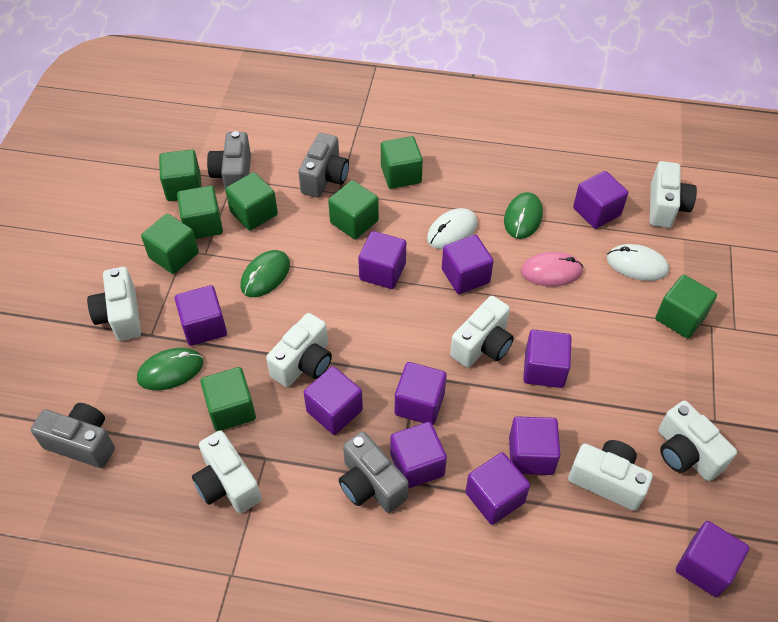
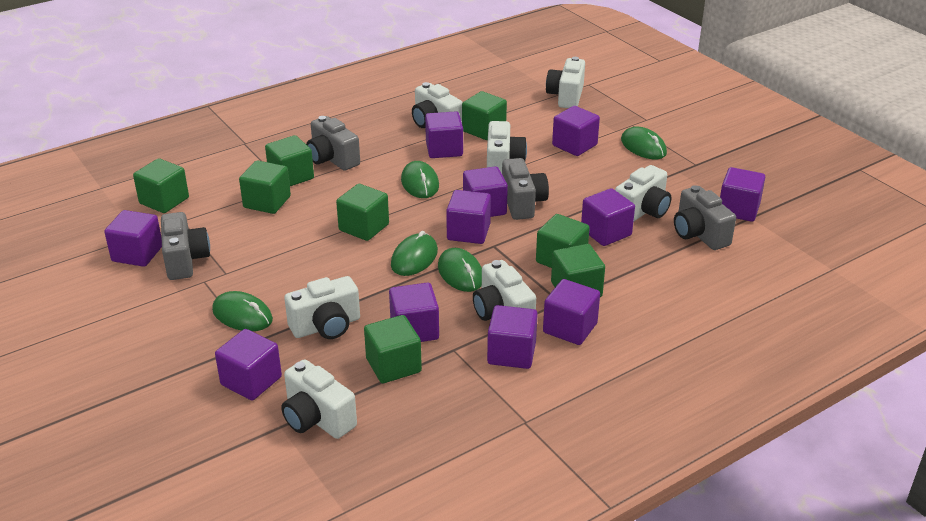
green mouse: 3 -> 5
pink mouse: 1 -> 0
white mouse: 2 -> 0

